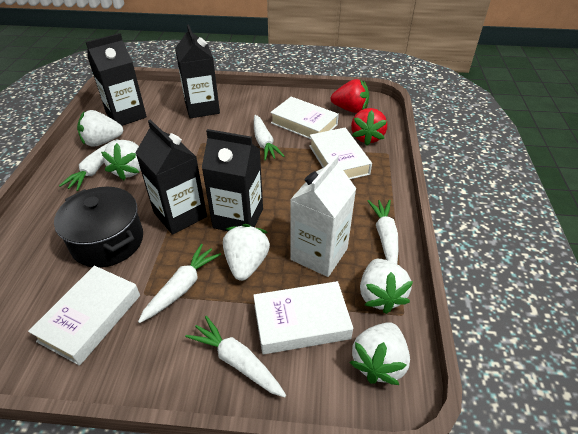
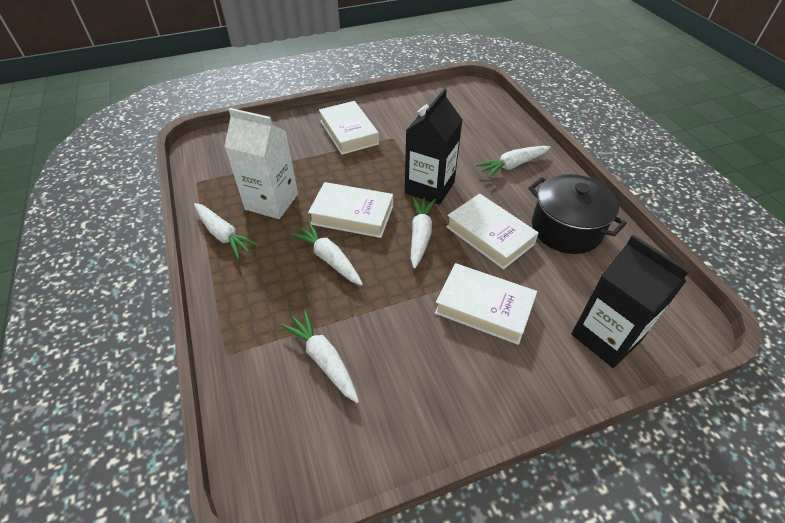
black carton: 4 -> 2
red strawberry: 2 -> 0
white strawberry: 5 -> 0

